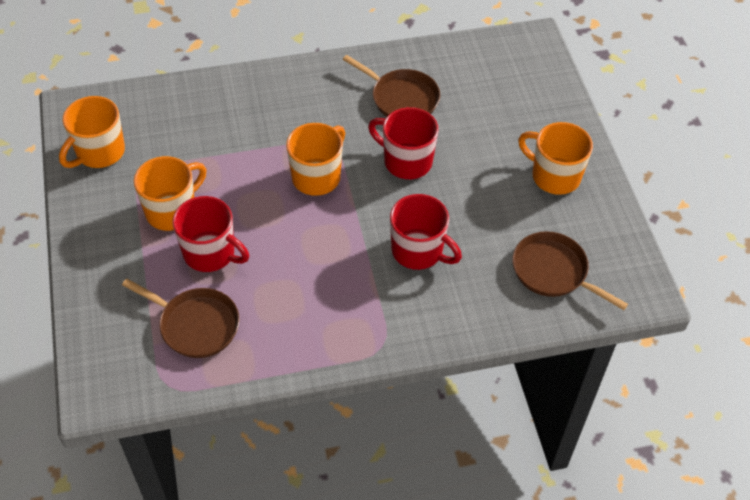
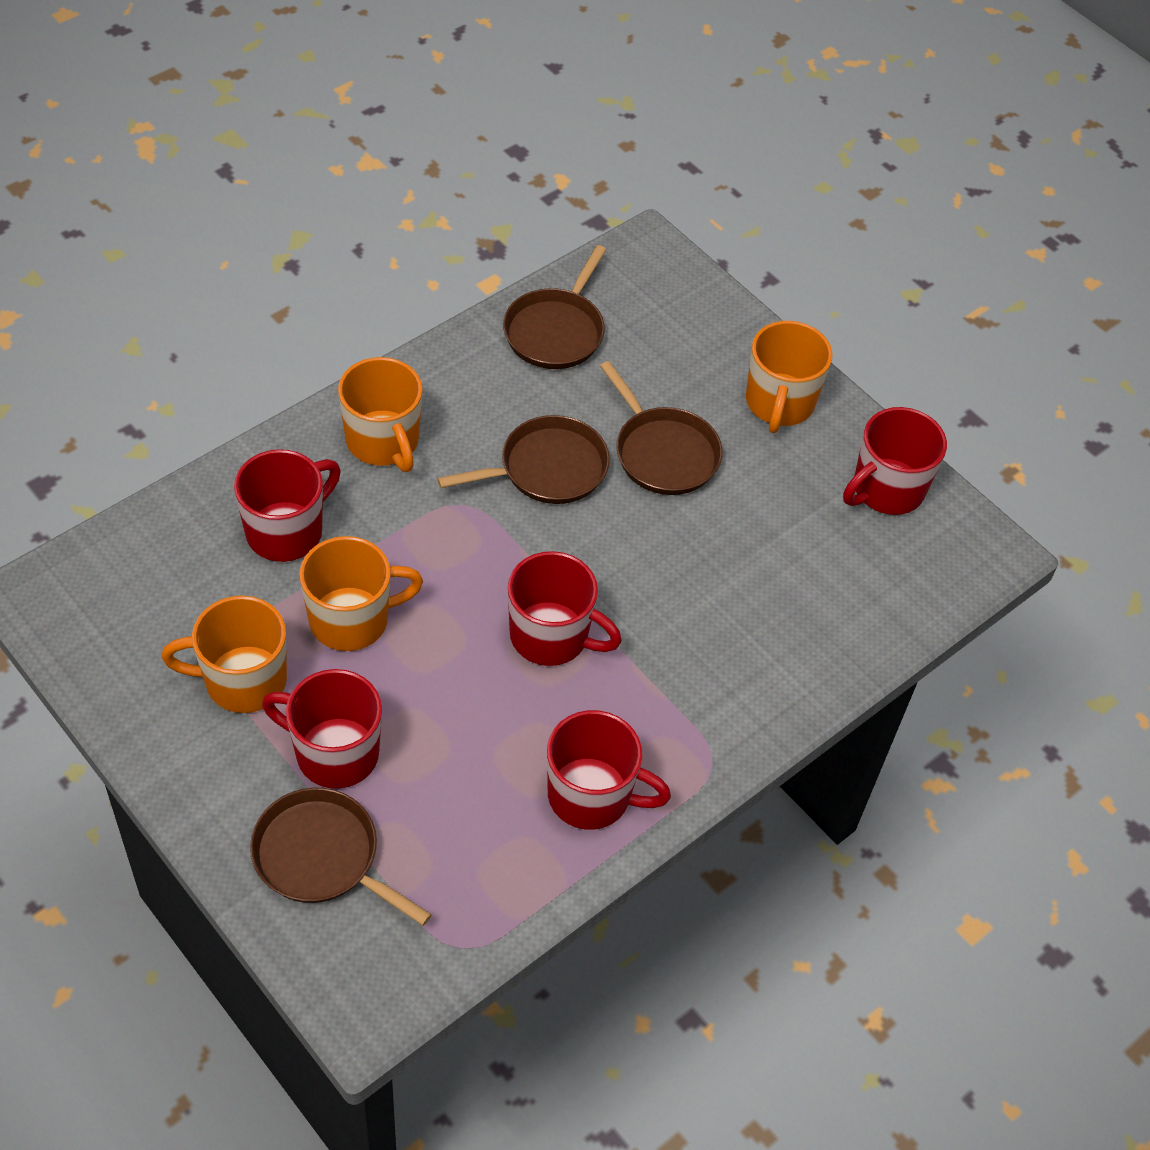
brown pan: 3 -> 4
red mug: 3 -> 5

